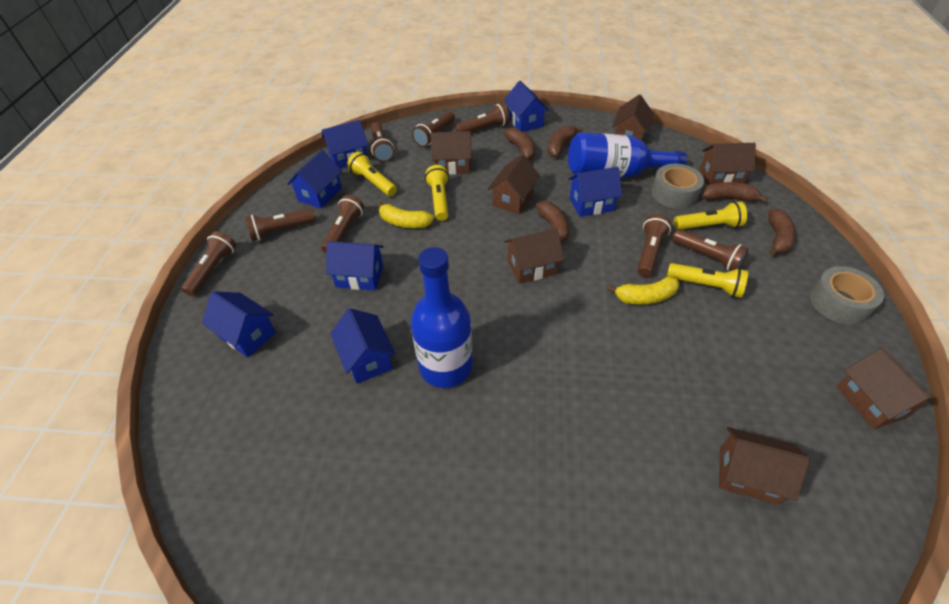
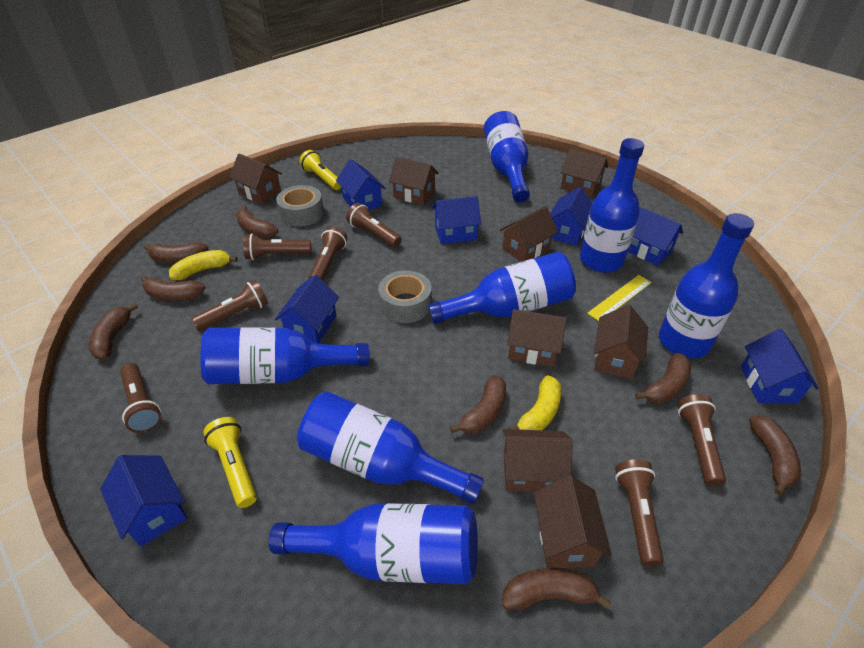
blue bottle: 2 -> 7
brown banana: 5 -> 8
brown flashlight: 8 -> 7
brown house: 7 -> 8
yellow flashlight: 4 -> 2
yellow ruler: 0 -> 1

